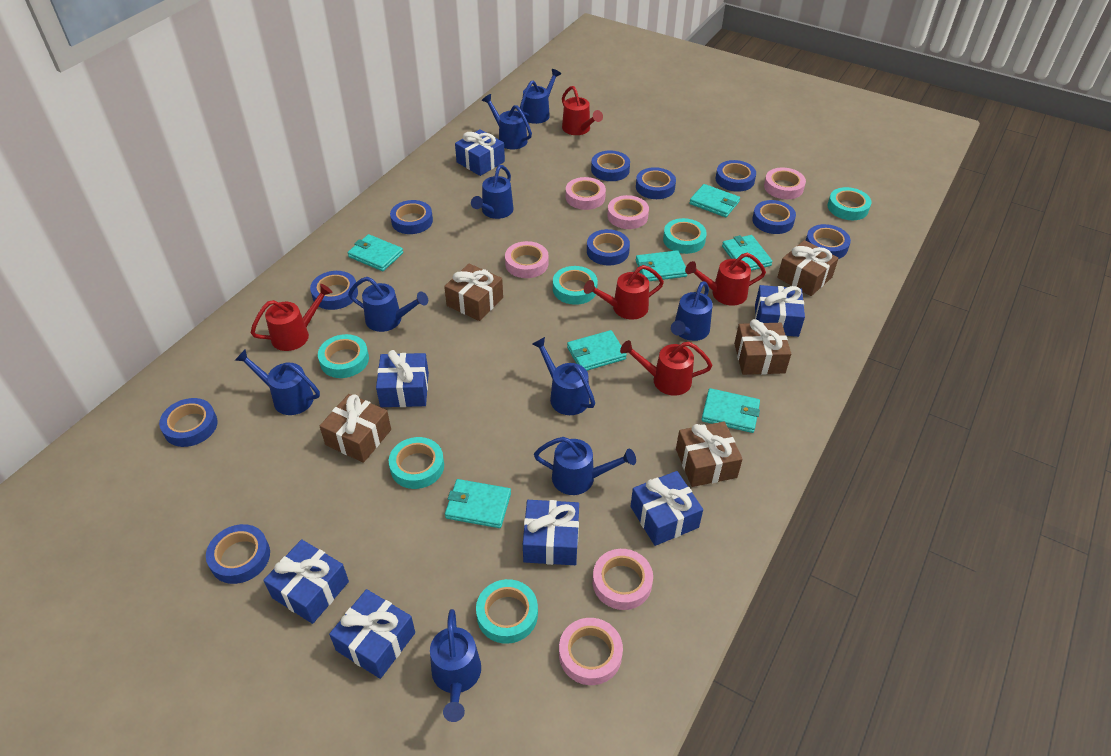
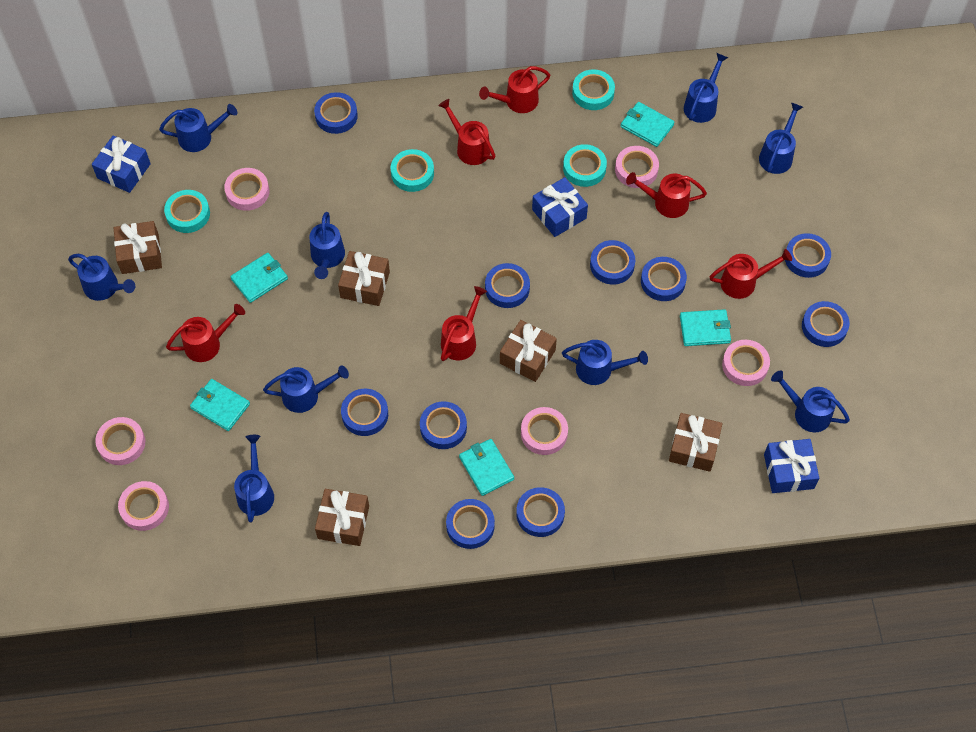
blue gift: 7 -> 3
red watering can: 5 -> 6
turquoise tape: 6 -> 4
turquoise wallet: 7 -> 5

